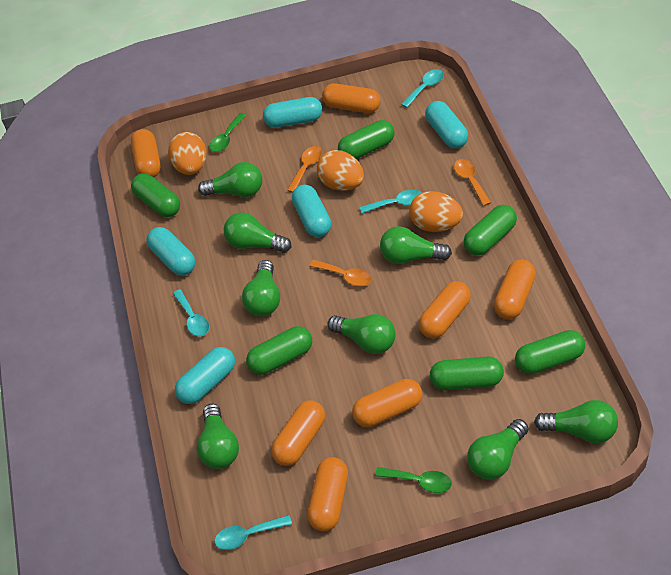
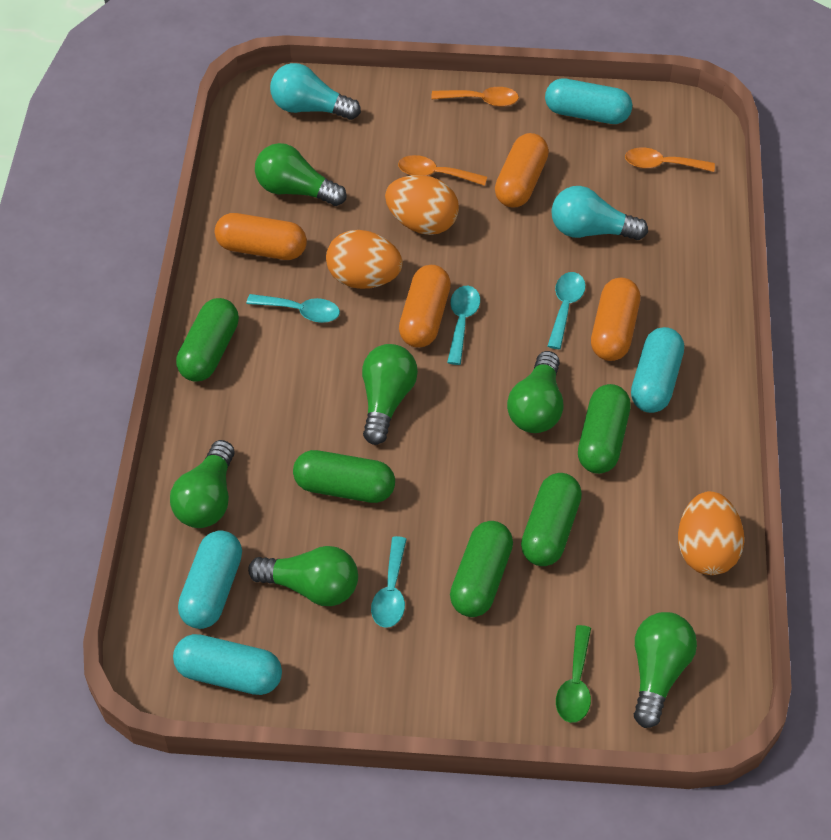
green capsule: 6 -> 5
green light bulb: 8 -> 6
green spoon: 2 -> 1
orange capsule: 7 -> 4
turquoise capsule: 5 -> 4
turquoise light bulb: 0 -> 2

